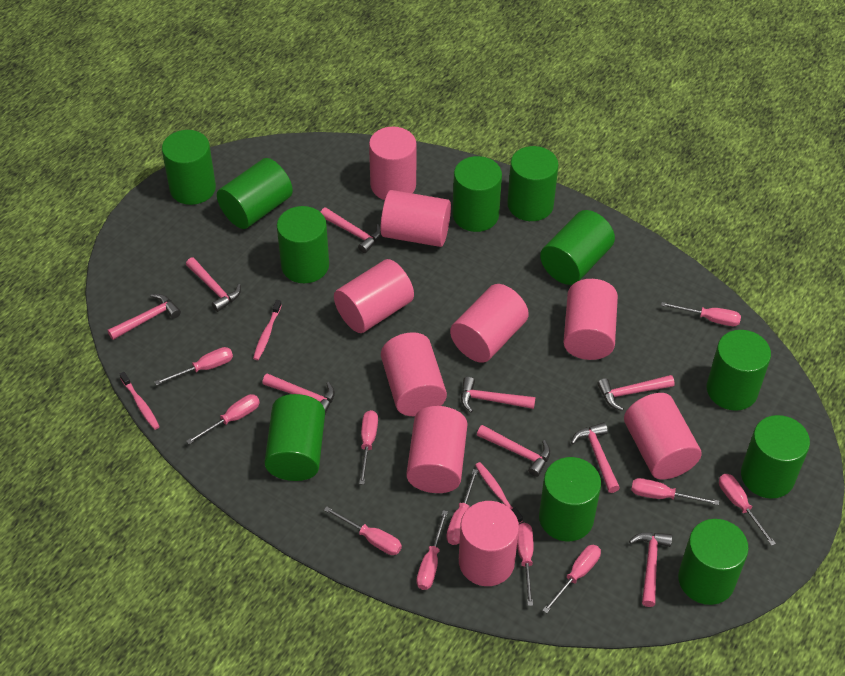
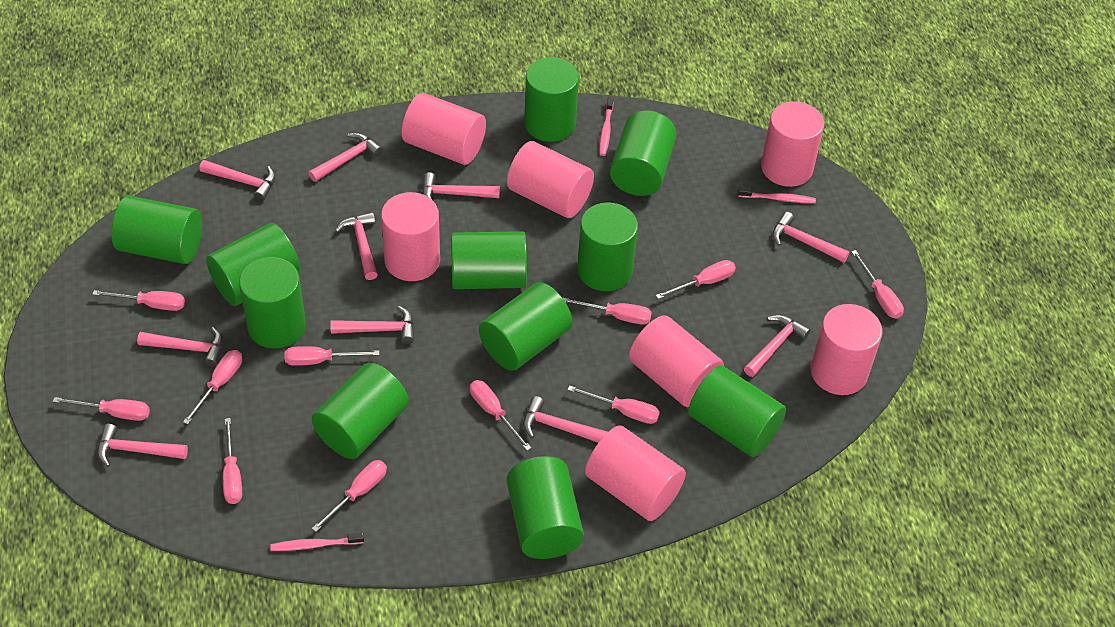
pink cylinder: 9 -> 7
pink hammer: 9 -> 10

